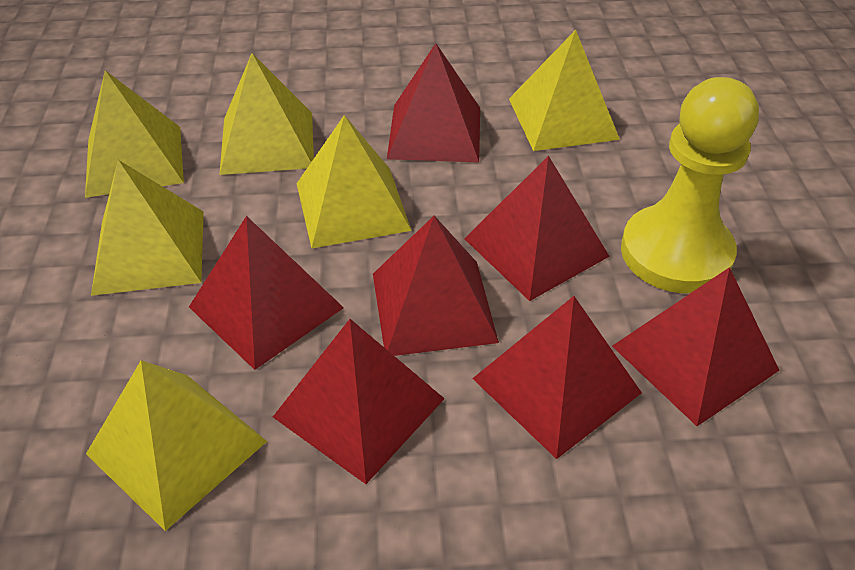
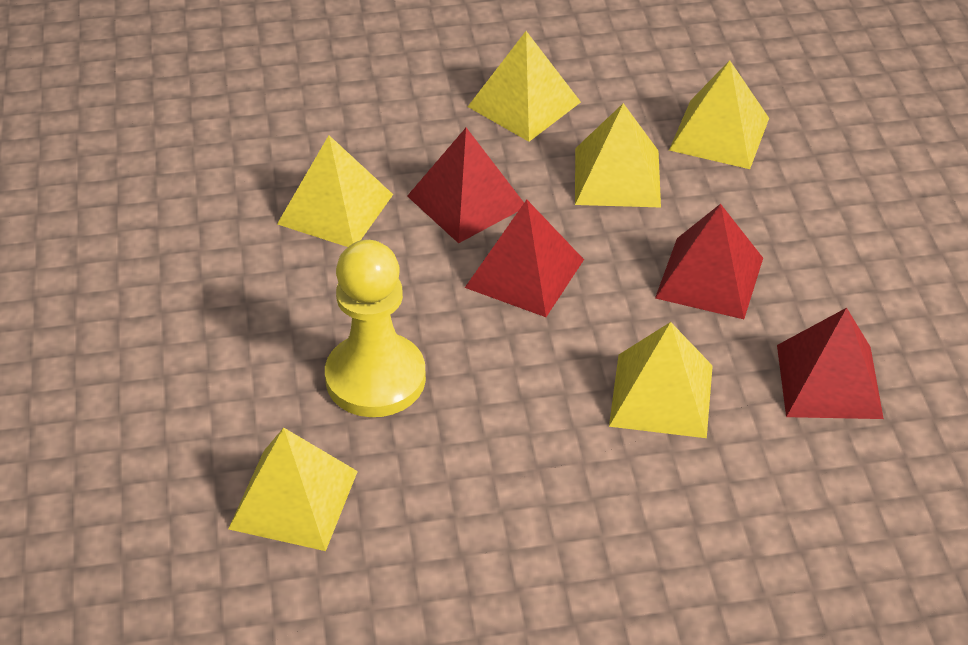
red pyramid: 7 -> 4

